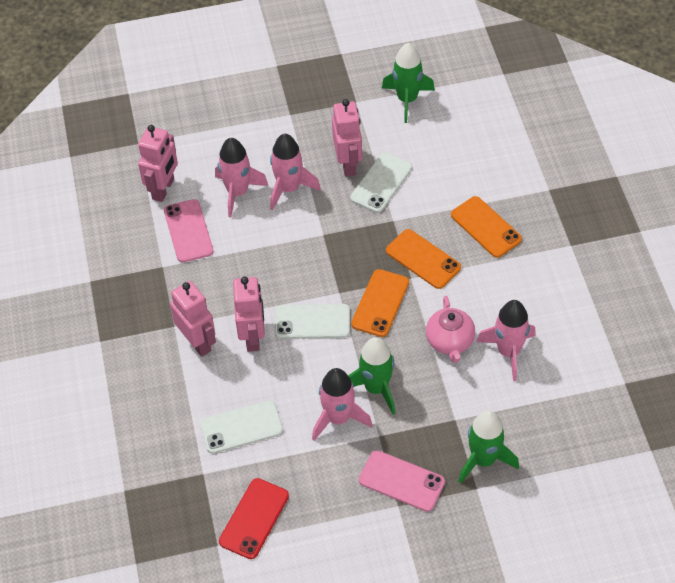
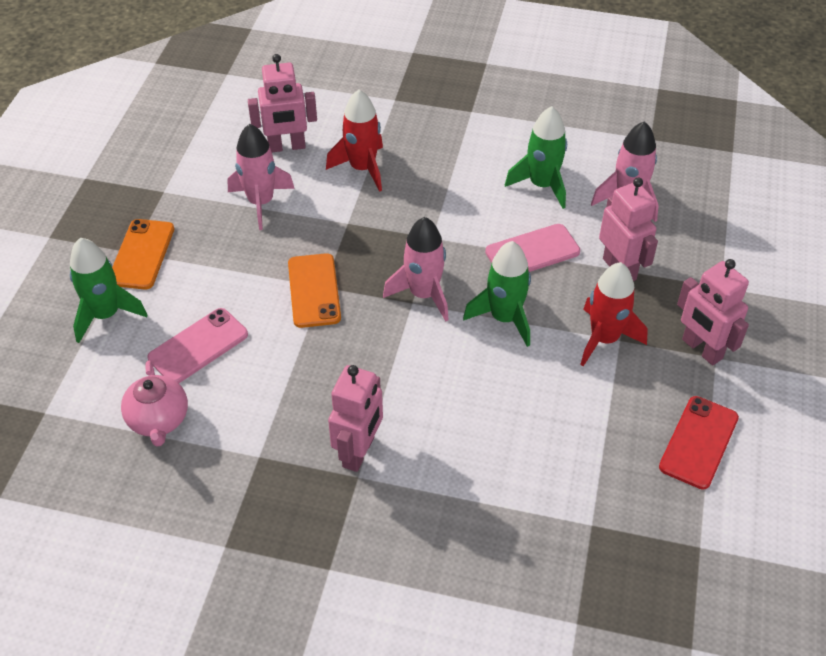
orange phone: 3 -> 2
pink rocket: 4 -> 3
red rocket: 0 -> 2
white phone: 3 -> 0

